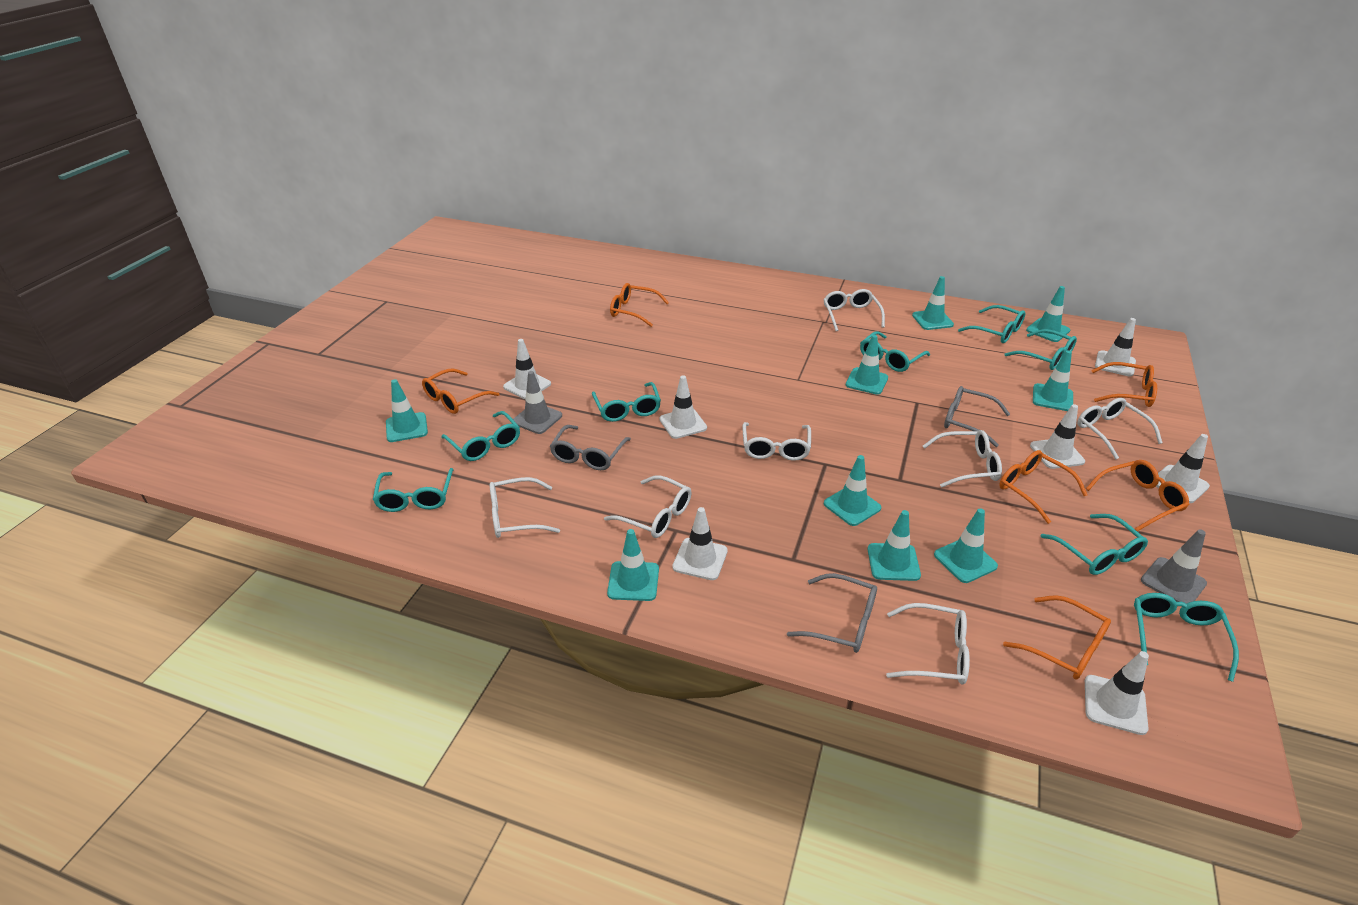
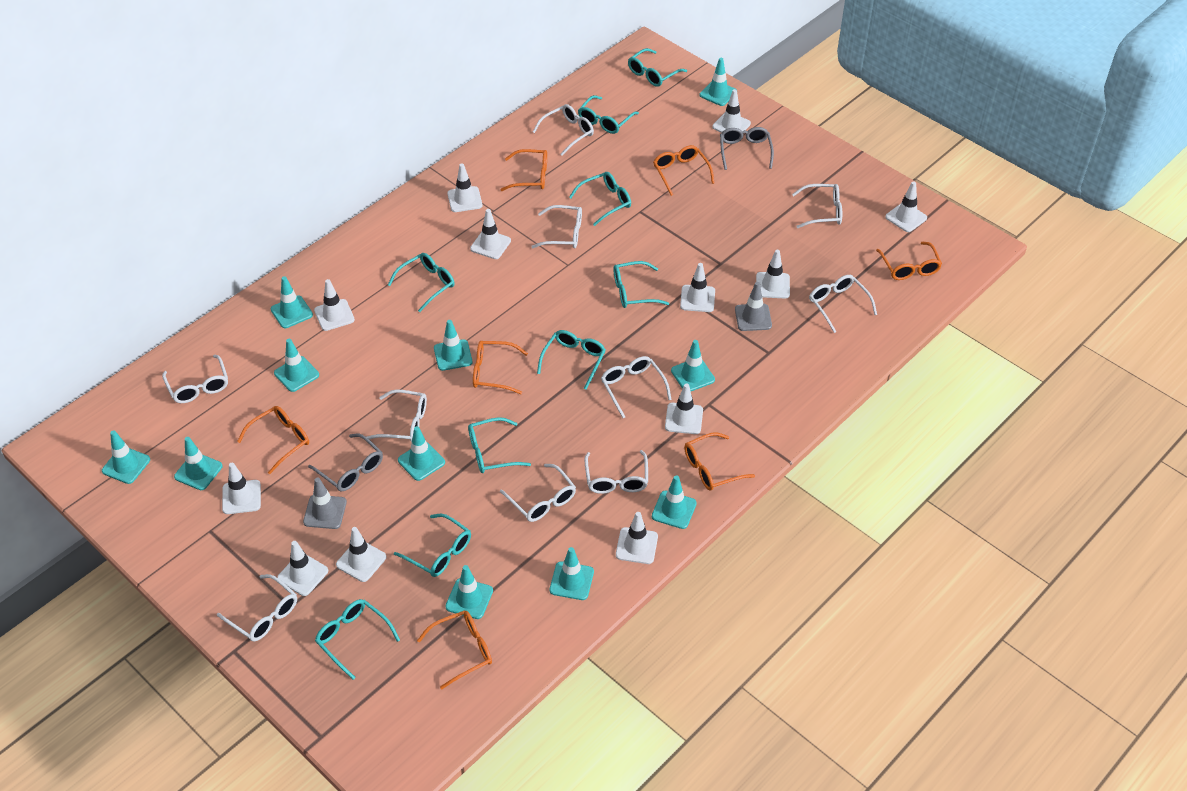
grey glasses: 3 -> 2
orange glasses: 6 -> 7
turquoise glasses: 8 -> 9
turquoise traffic cone: 9 -> 11
white glasses: 7 -> 10
white traffic cone: 7 -> 12

